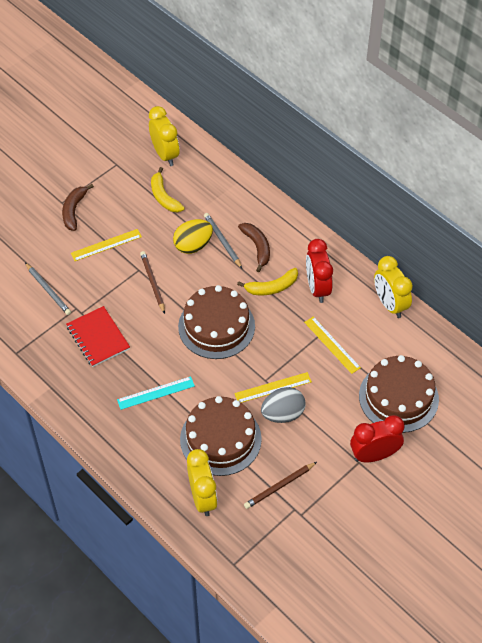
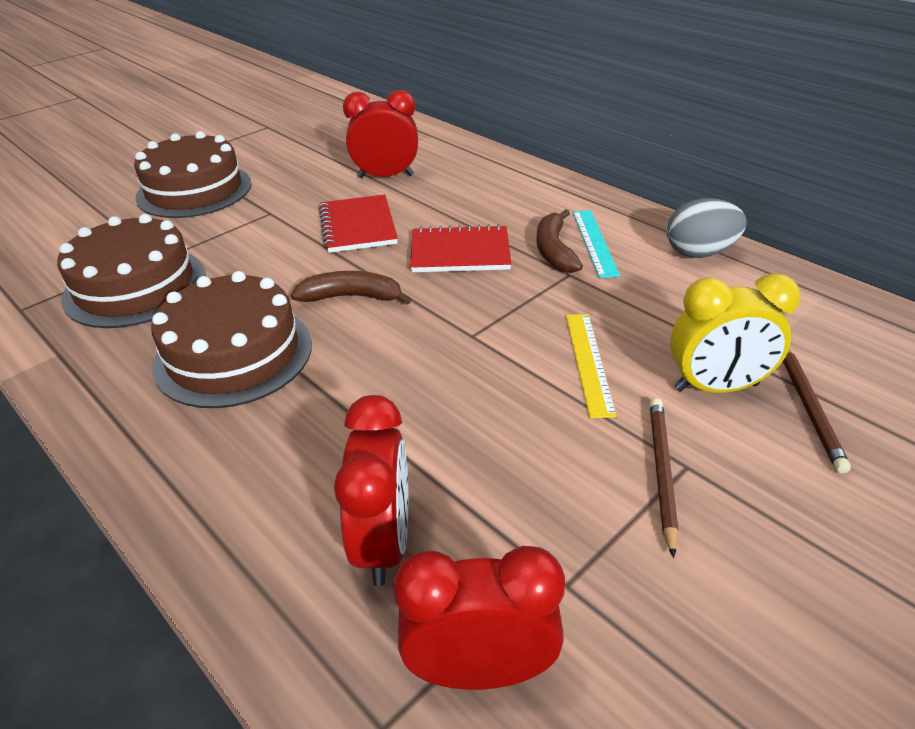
grey pencil: 2 -> 0
red clock: 2 -> 3
red notebook: 1 -> 2
yellow banana: 2 -> 0
yellow clock: 3 -> 1
yellow egg: 1 -> 0
yellow ruler: 3 -> 1

